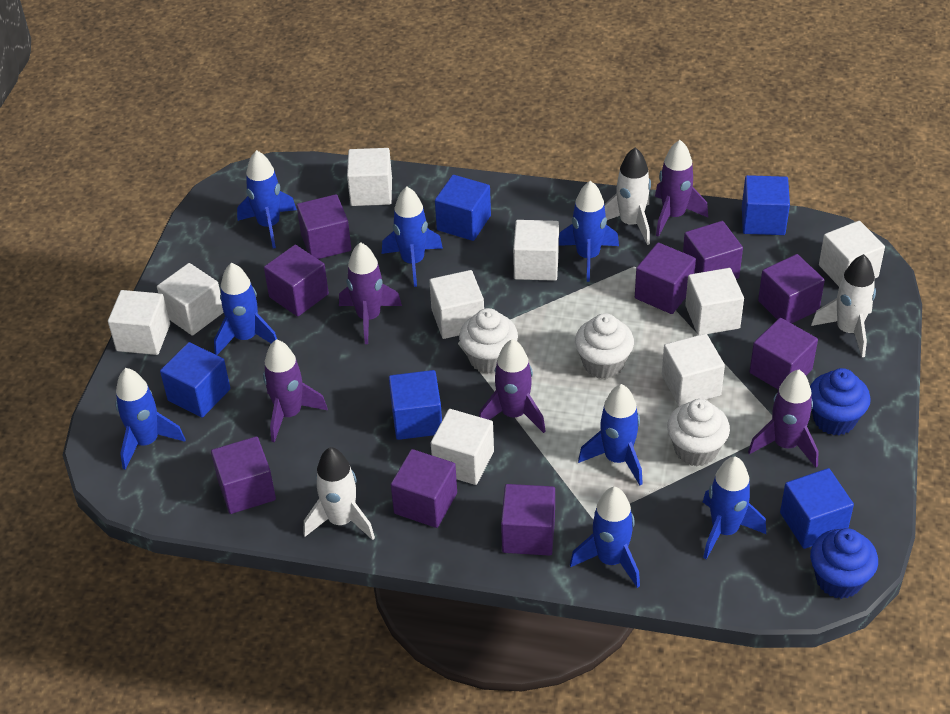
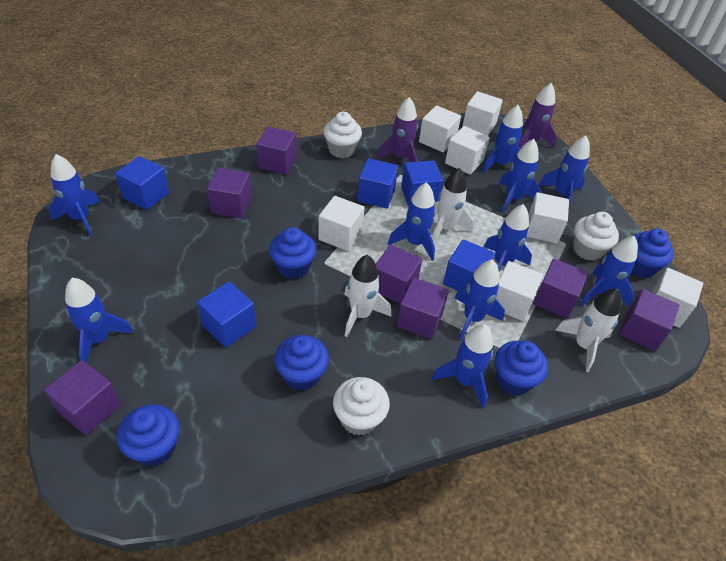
blue cupcake: 2 -> 5
blue rocket: 8 -> 10
purple cube: 9 -> 7
purple rocket: 5 -> 2
white cube: 9 -> 7

